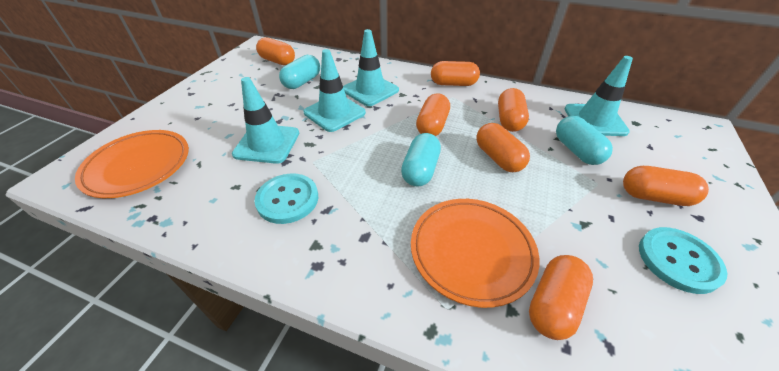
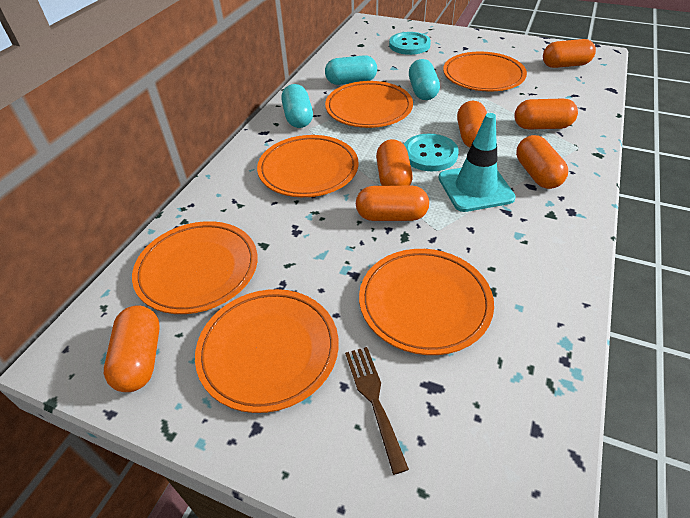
brown fork: 0 -> 1
orange plate: 2 -> 6
turquoise traffic cone: 4 -> 1

